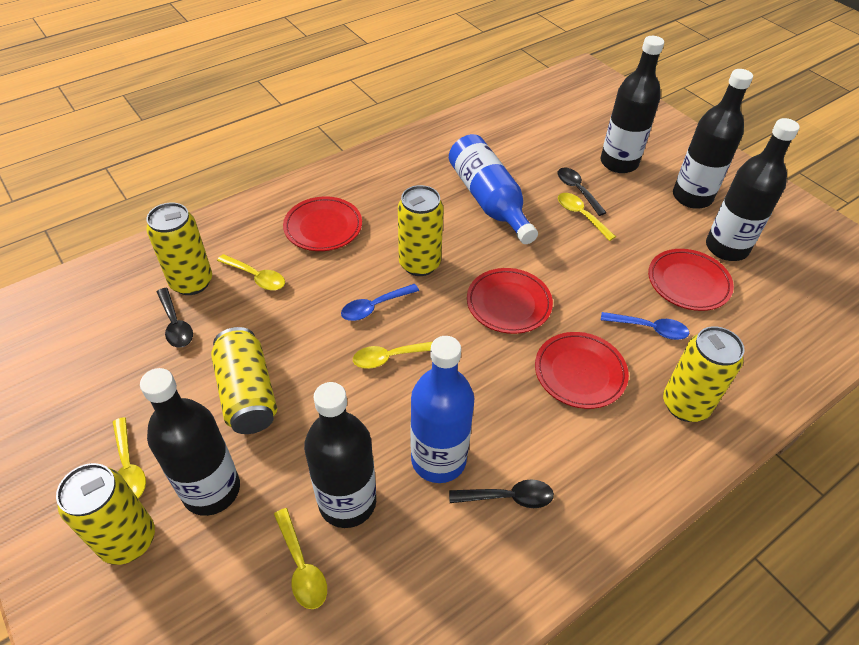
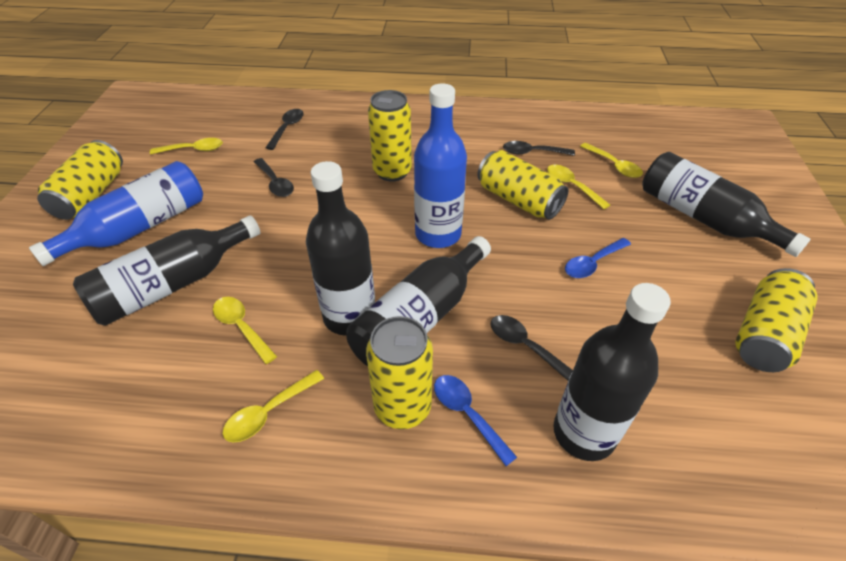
black spoon: 3 -> 4
red plate: 4 -> 0

